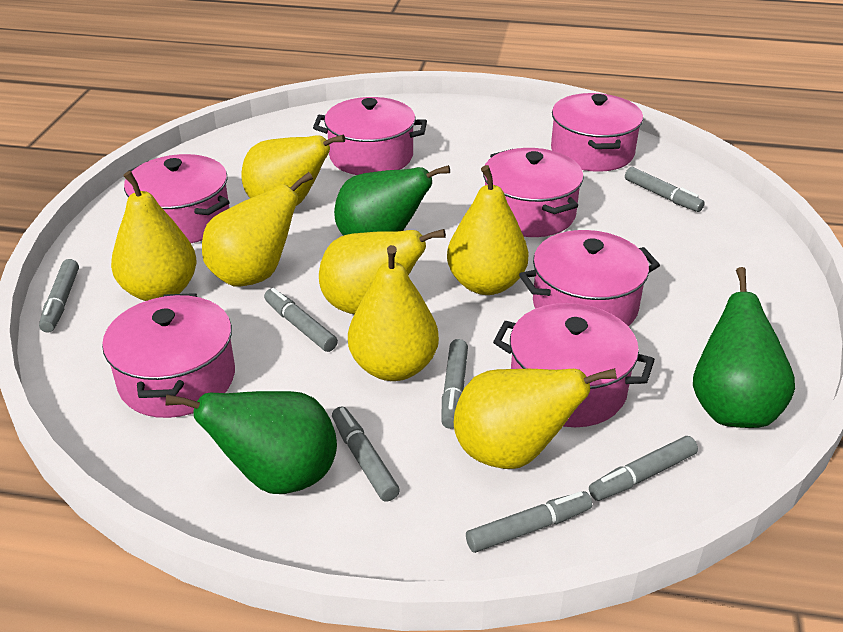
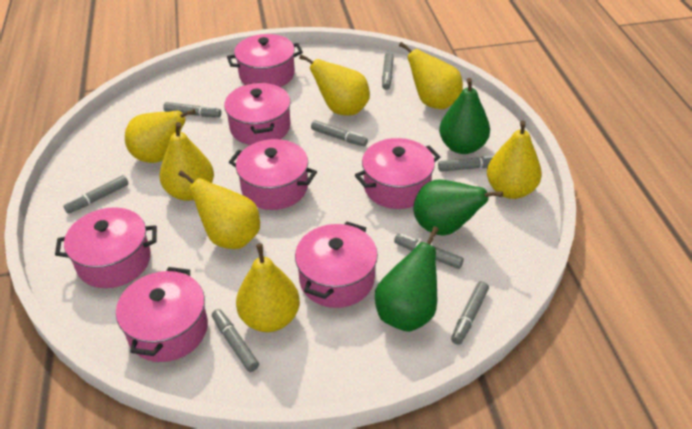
grey marker: 7 -> 8

